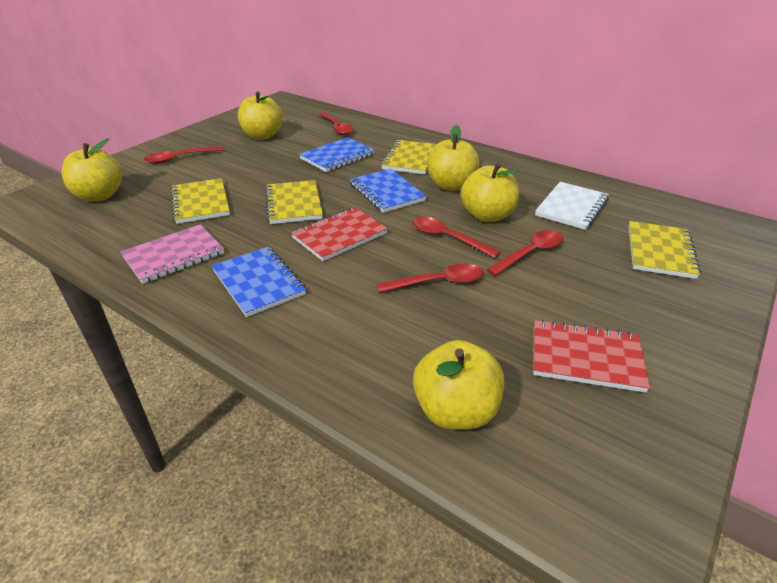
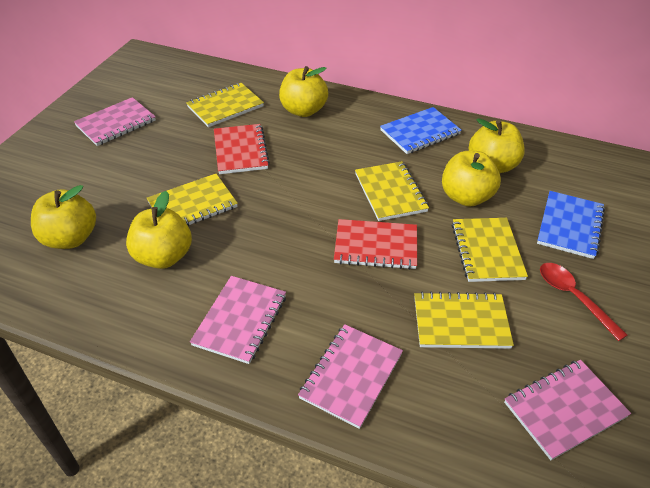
blue notebook: 3 -> 2
pink notebook: 1 -> 4
red spoon: 5 -> 1
white notebook: 1 -> 0
yellow notebook: 4 -> 5

